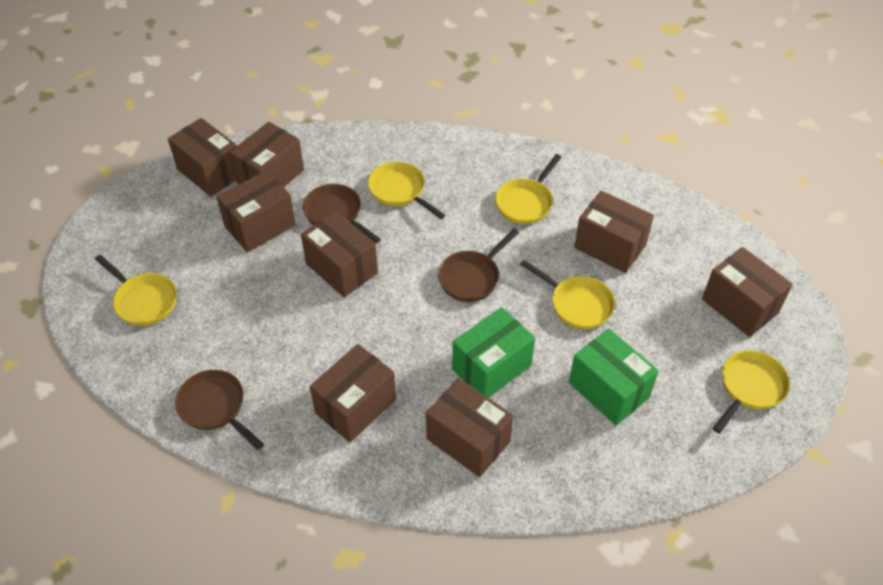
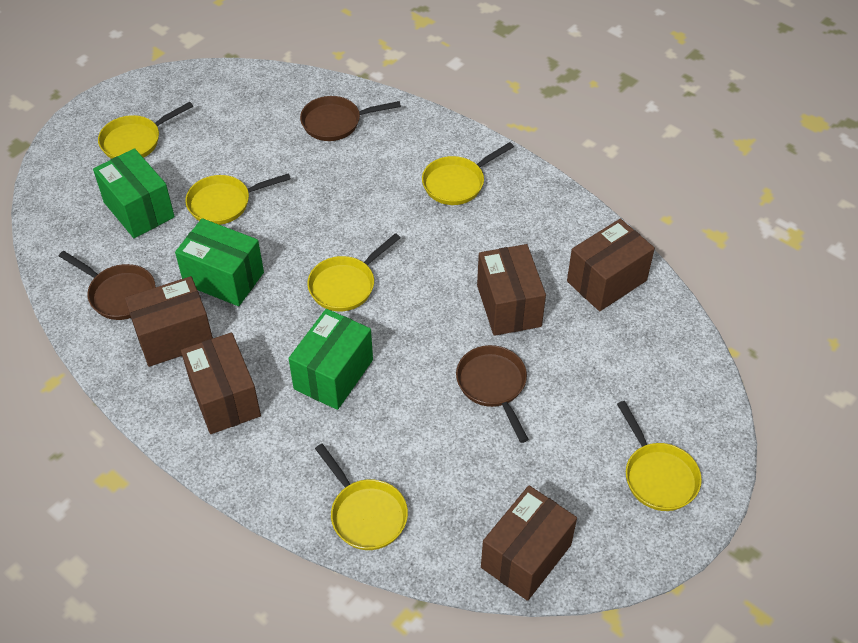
brown box: 8 -> 5
green box: 2 -> 3
yellow pan: 5 -> 6

